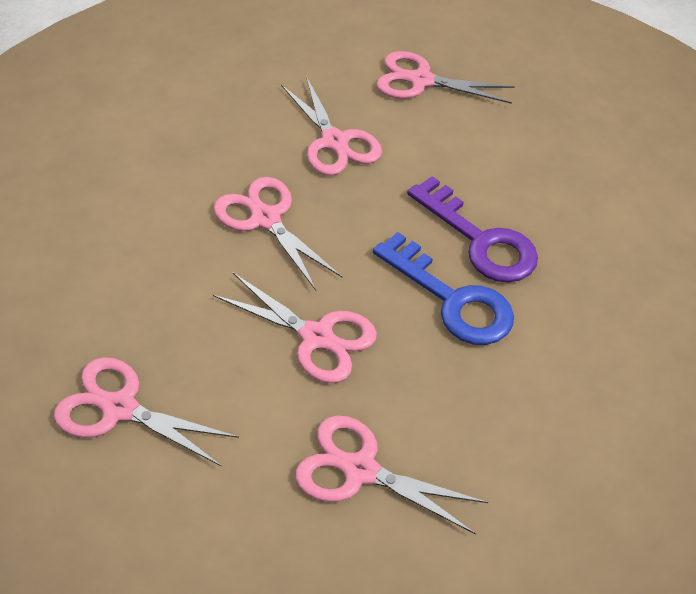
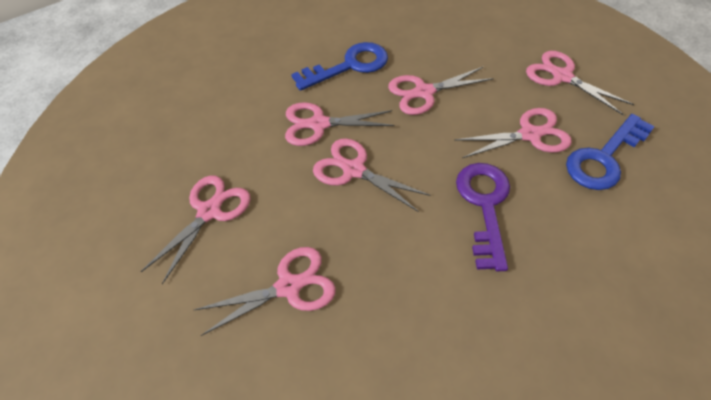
blue key: 1 -> 2
pink scissors: 6 -> 7

